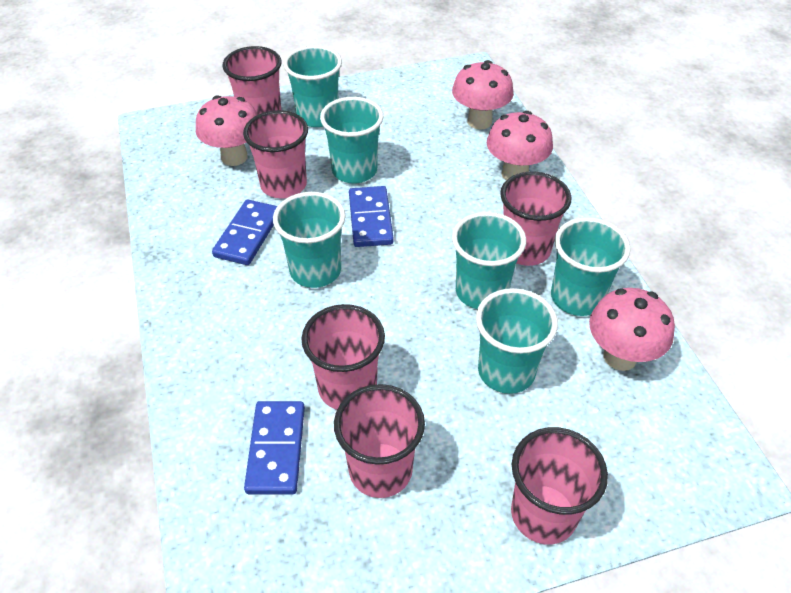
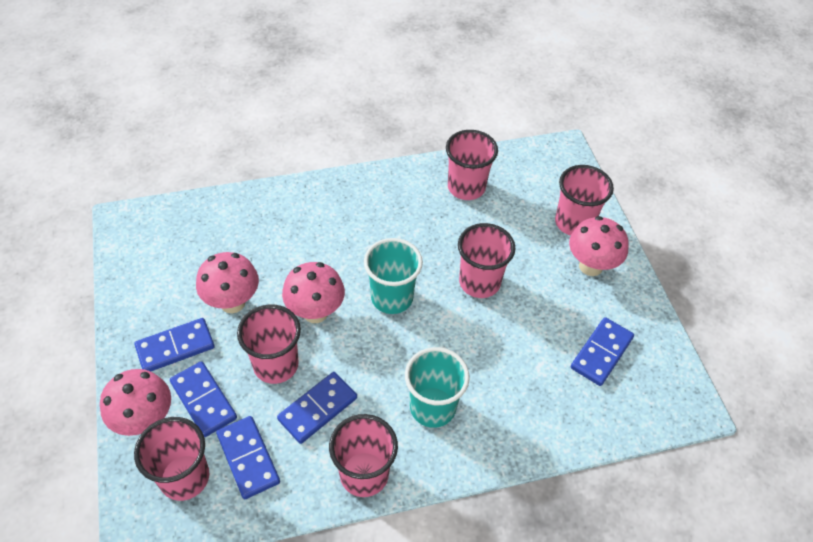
blue domino: 3 -> 5
turquoise cup: 6 -> 2

